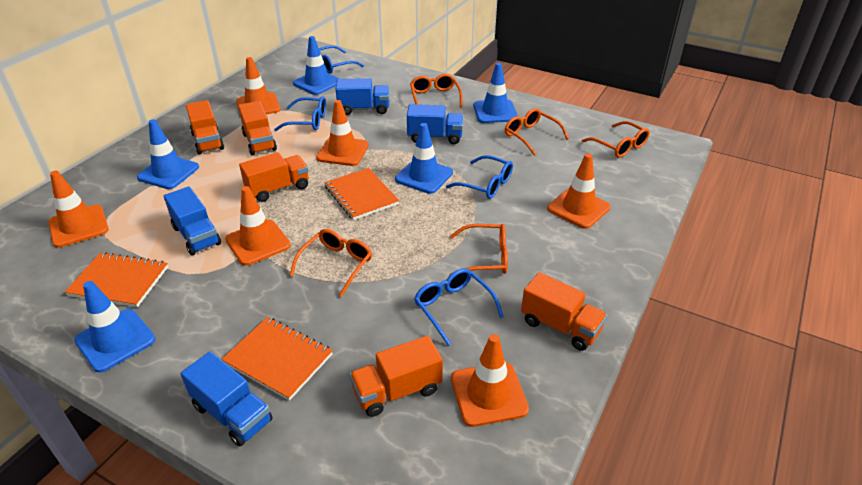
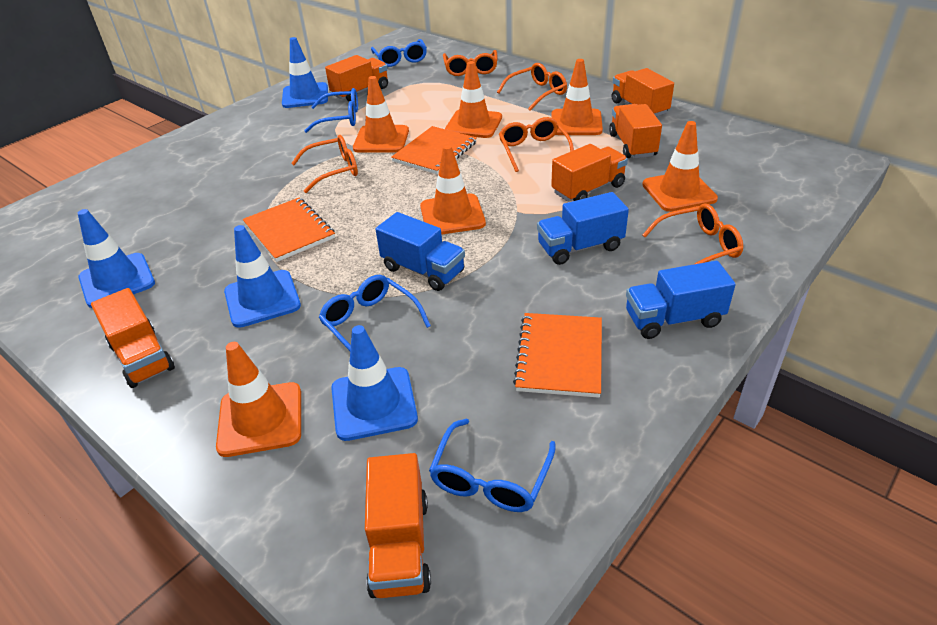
blue traffic cone: 5 -> 4
blue truck: 4 -> 3
orange truck: 5 -> 6

